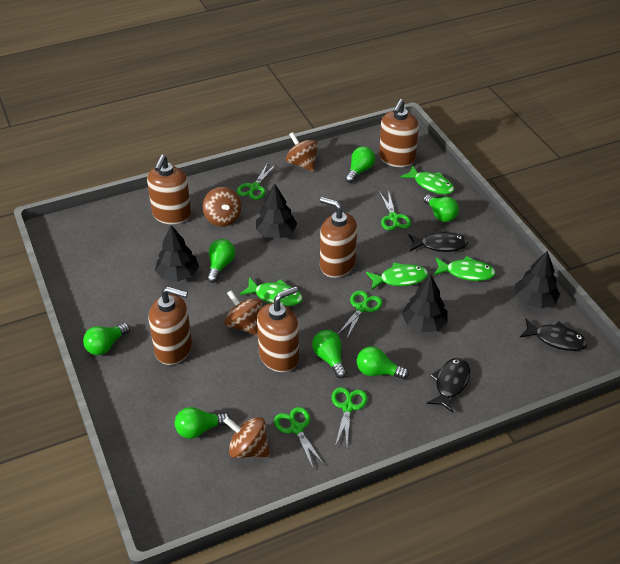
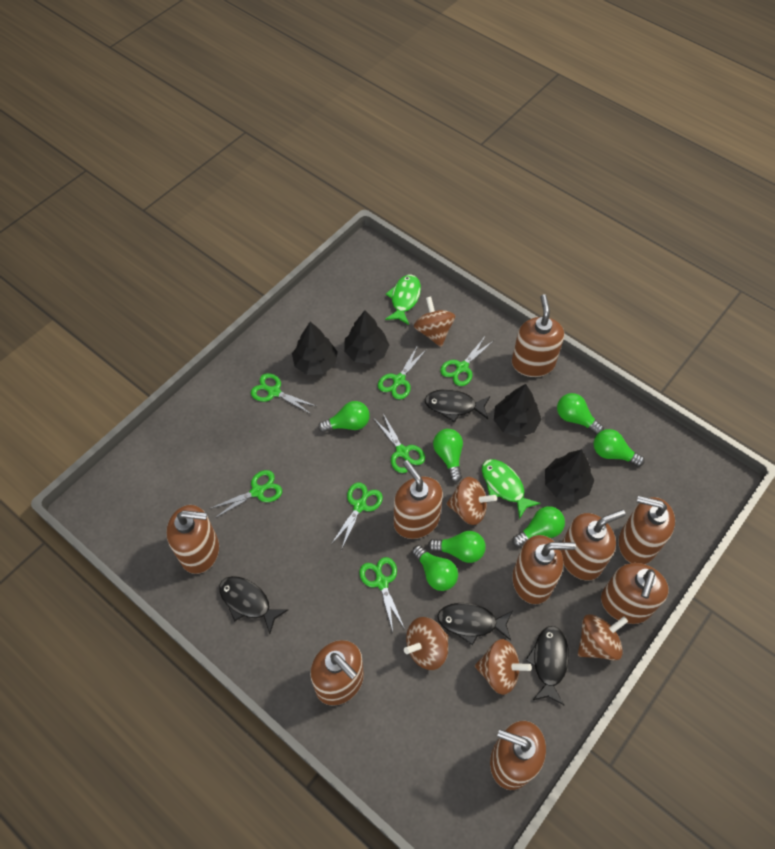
black fish: 3 -> 4
brown soap dispenser: 5 -> 9
brown spinning top: 4 -> 5
green fish: 4 -> 2
green scissors: 5 -> 7

